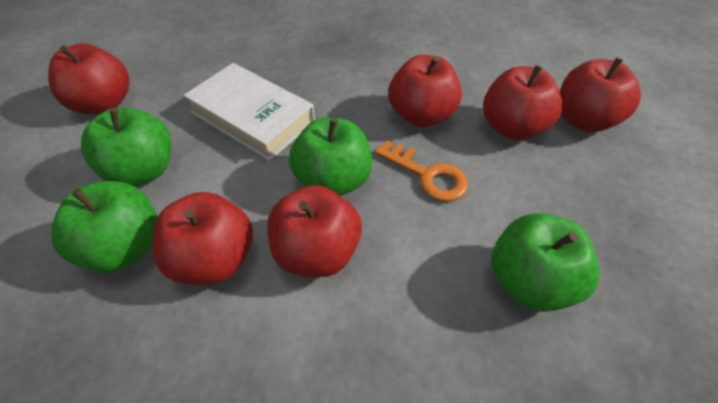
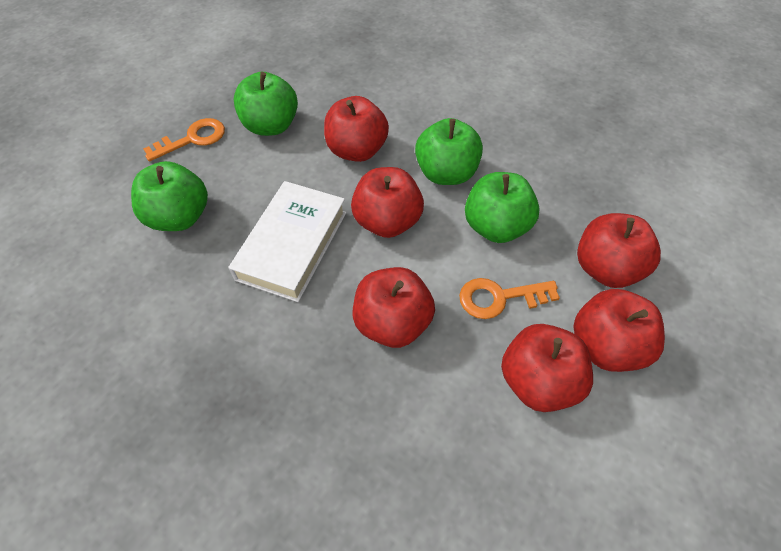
orange key: 1 -> 2

